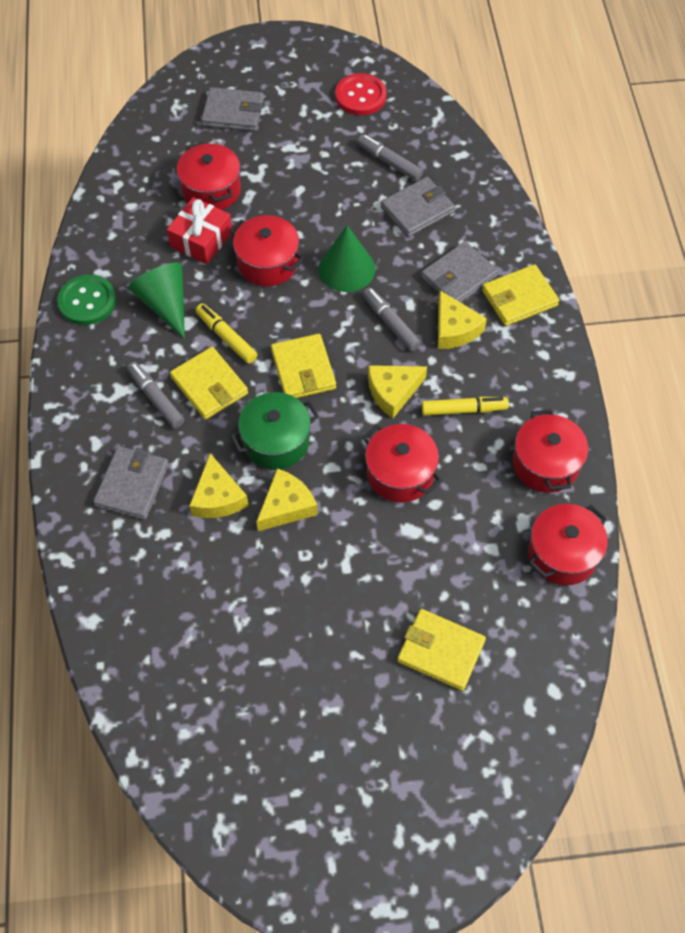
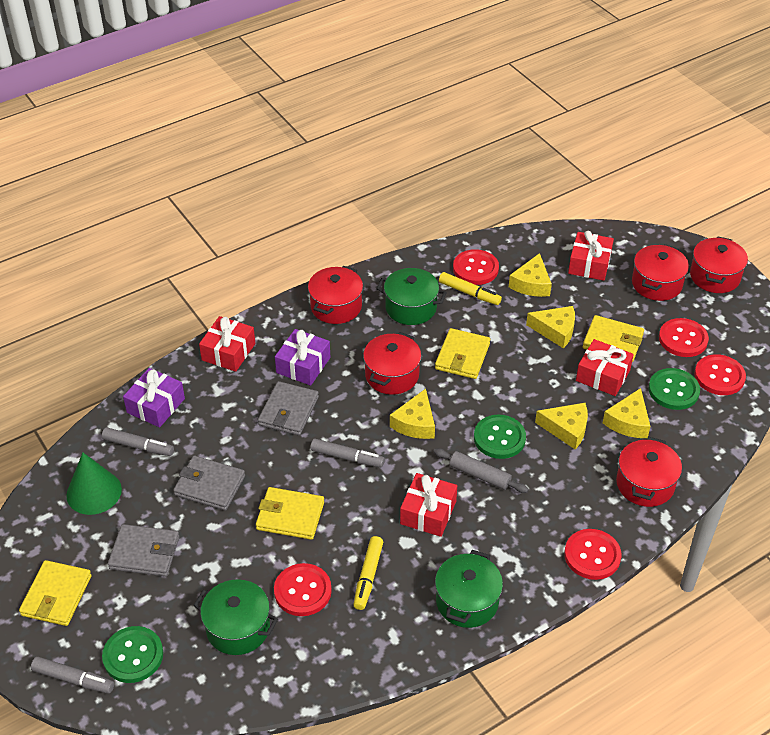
green button: 1 -> 3
green cone: 2 -> 1
green pot: 1 -> 3
grey rolling pin: 0 -> 1
grey wallet: 4 -> 3
purple gift: 0 -> 2
red button: 1 -> 5
red gift: 1 -> 4
yellow cheese: 4 -> 5

